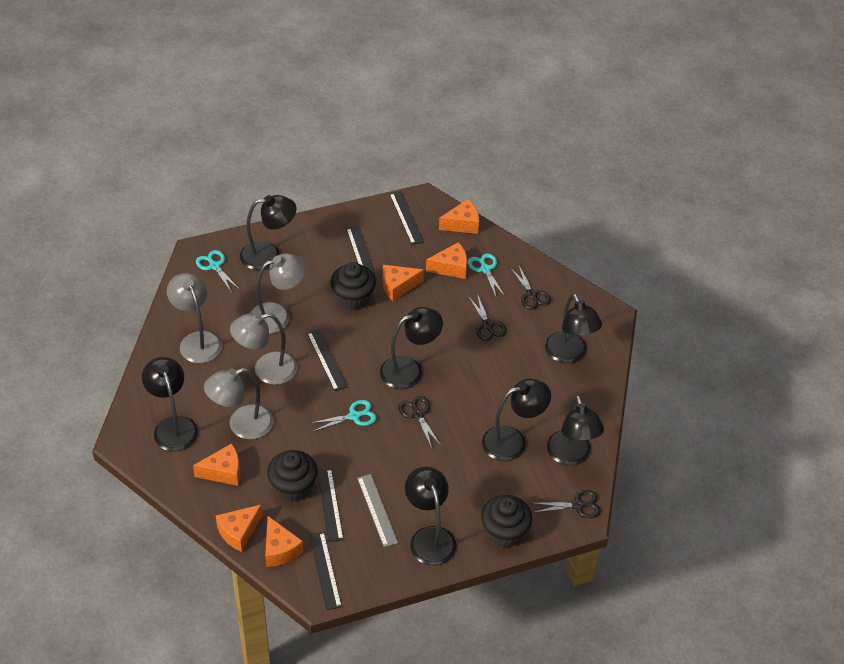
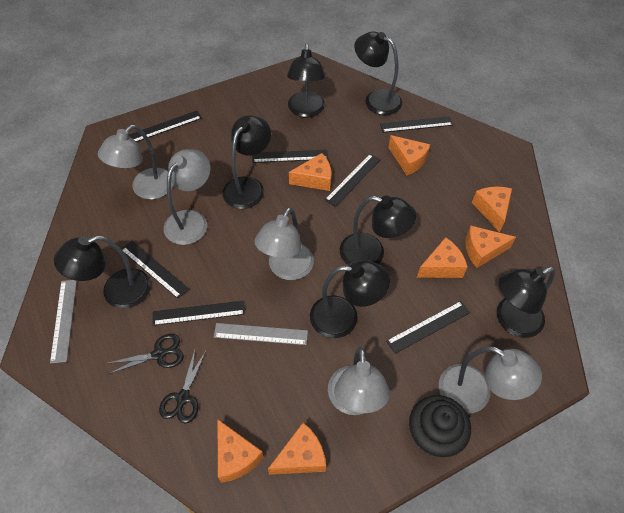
black cupcake: 3 -> 1
black ruler: 5 -> 7
black scissors: 4 -> 2
grey lamp: 4 -> 5
grey ruler: 1 -> 2
orange cheese: 6 -> 7
turquoise scissors: 3 -> 0

